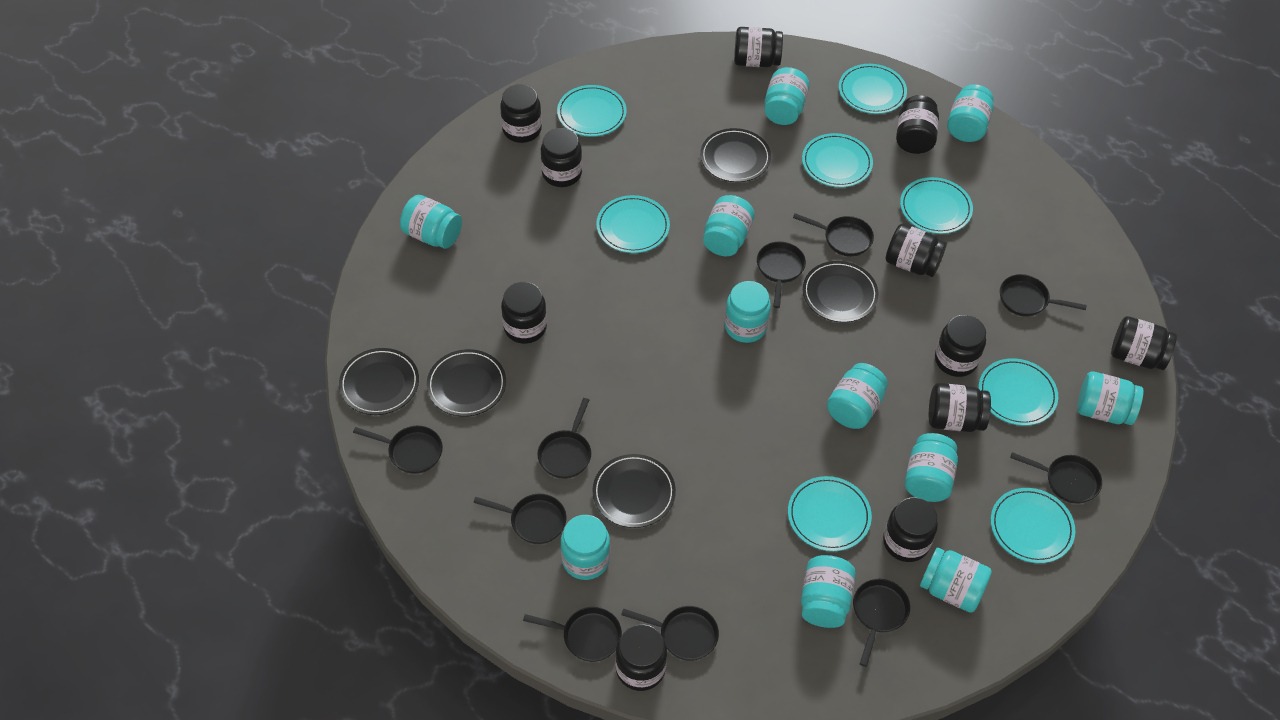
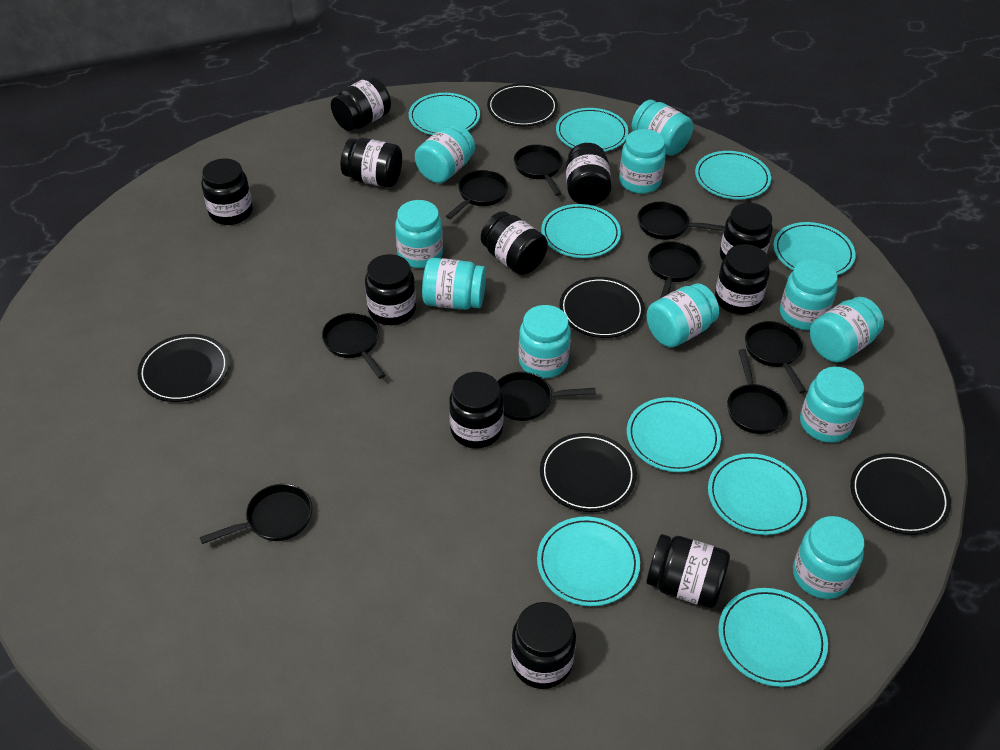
black pan: 10 -> 9
turquoise plate: 8 -> 9

